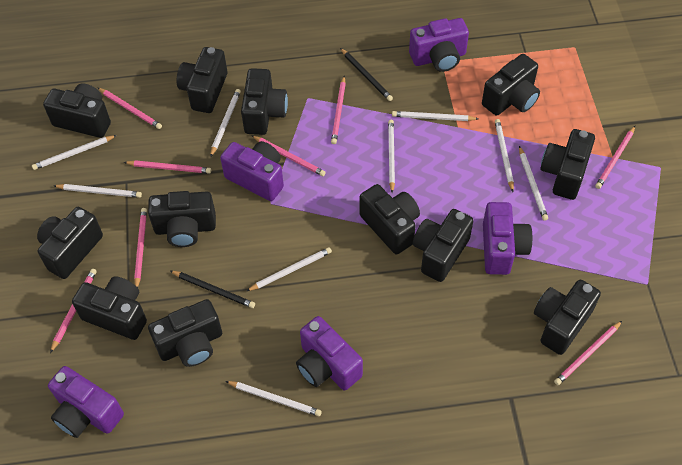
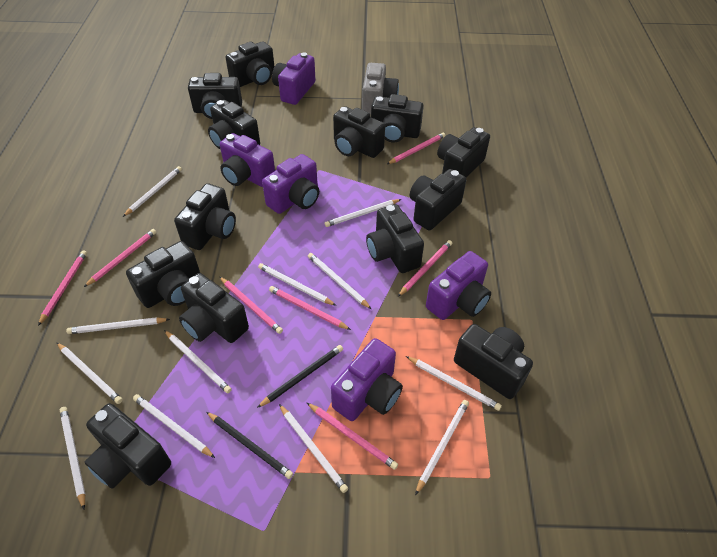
black camera: 12 -> 13
grey camera: 0 -> 1
pink pencil: 8 -> 7
white pencil: 9 -> 12

